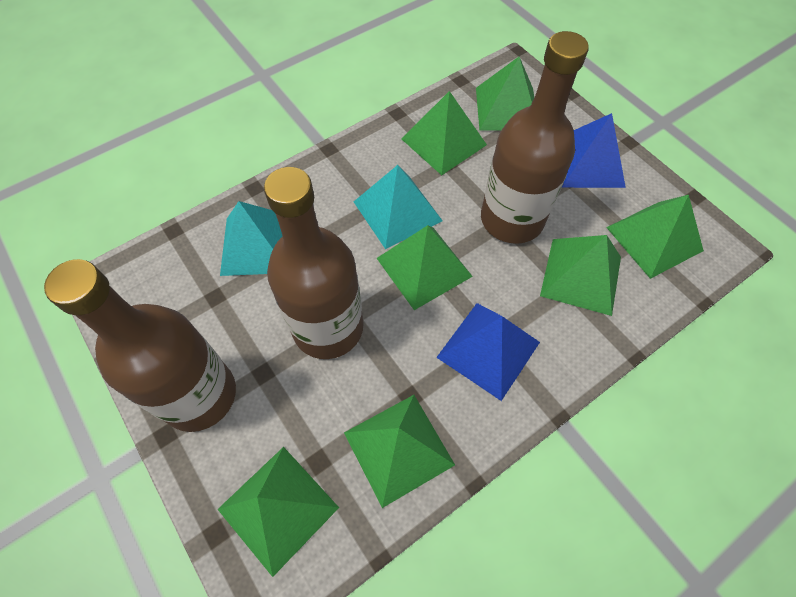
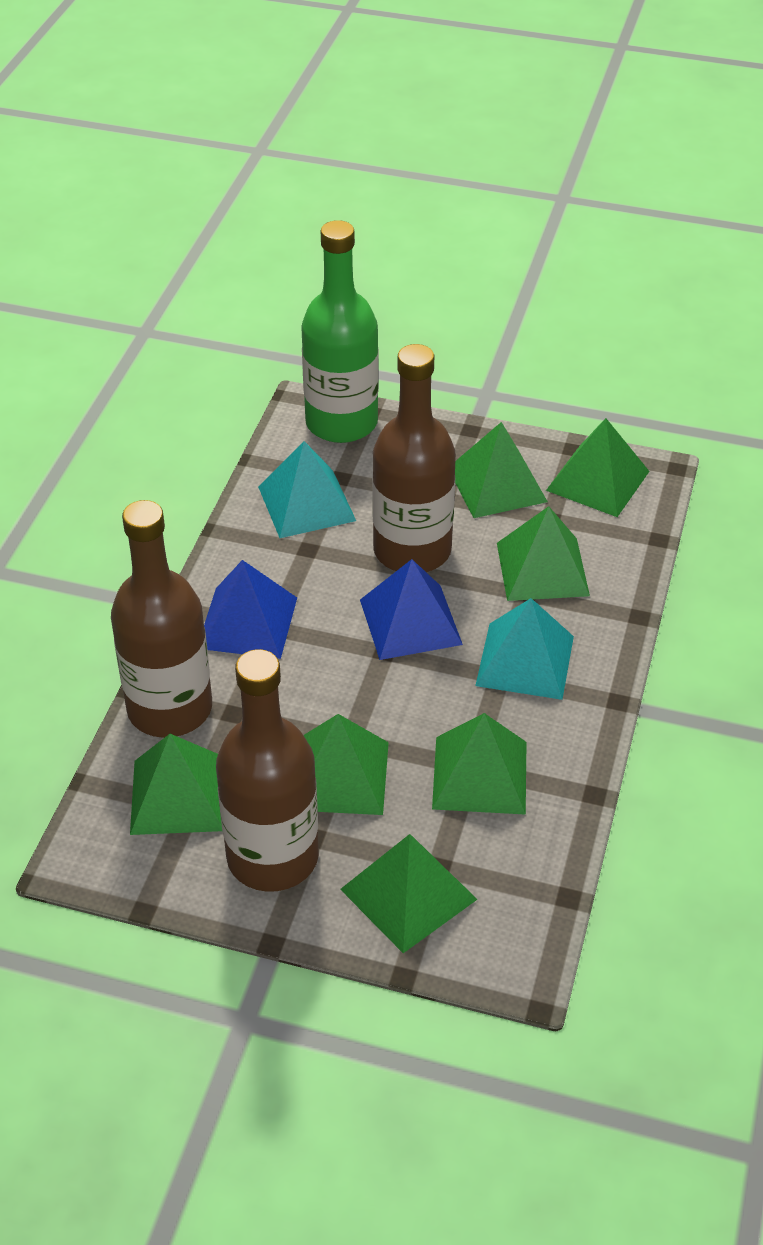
green bottle: 0 -> 1

